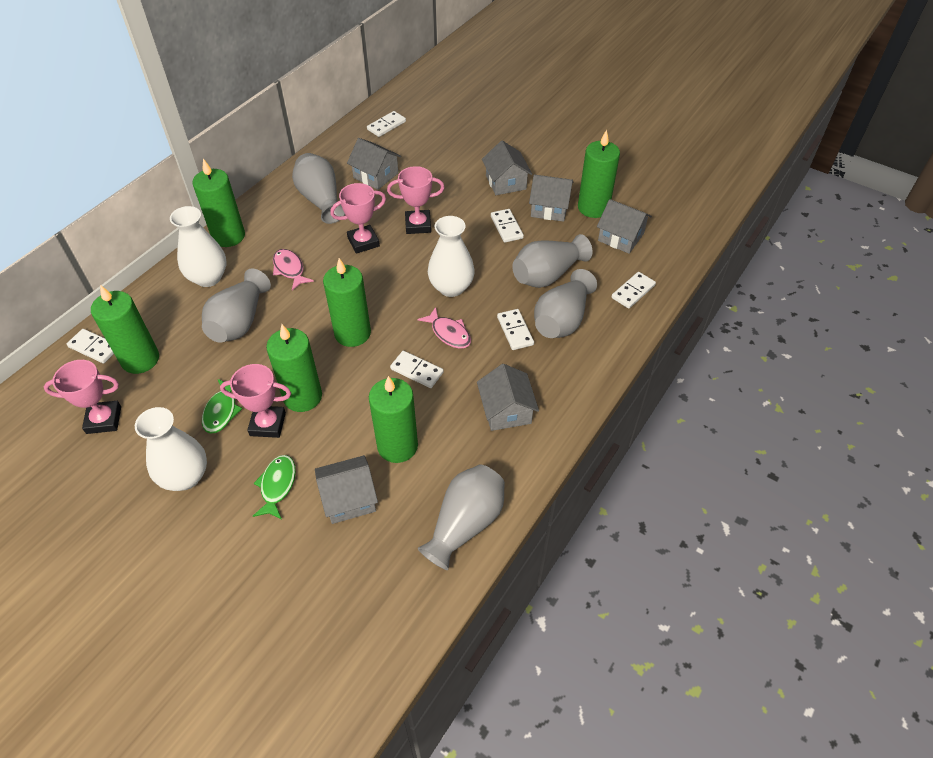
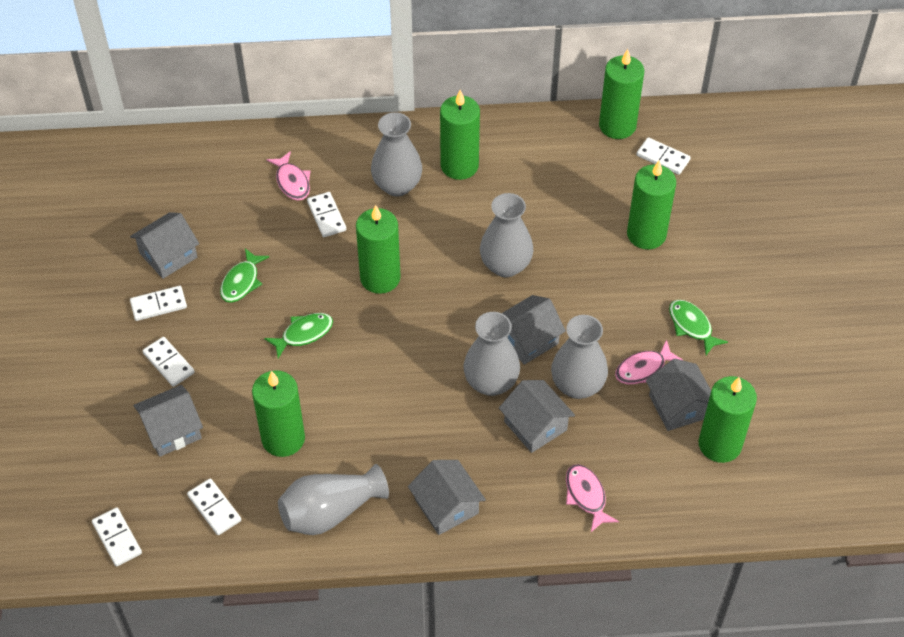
green fish: 2 -> 3
pink fish: 2 -> 3
pink trophy: 4 -> 0
white vase: 3 -> 0

